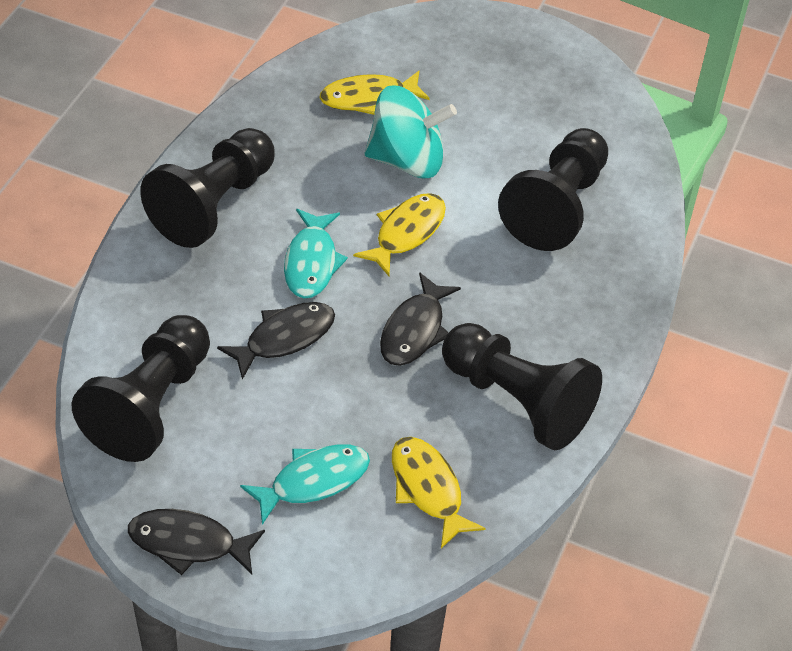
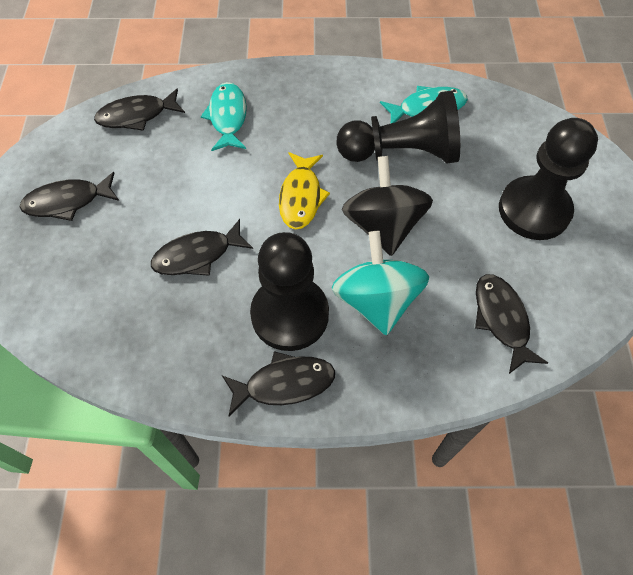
black fish: 3 -> 5
black pawn: 4 -> 3
black spinning top: 0 -> 1
yellow fish: 3 -> 1

